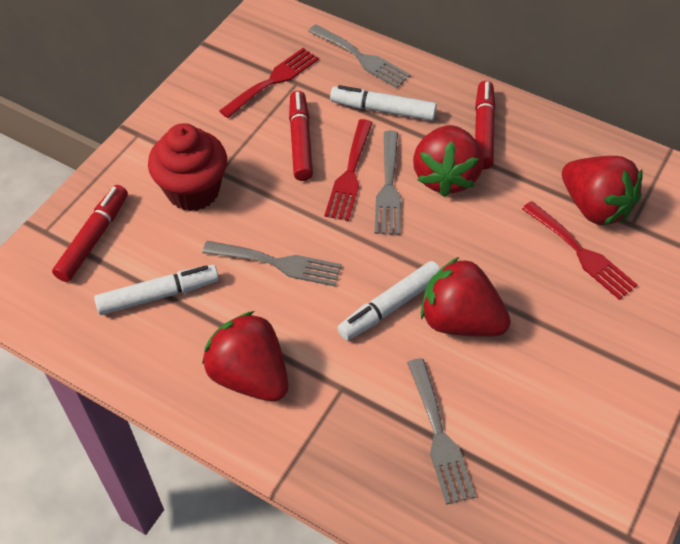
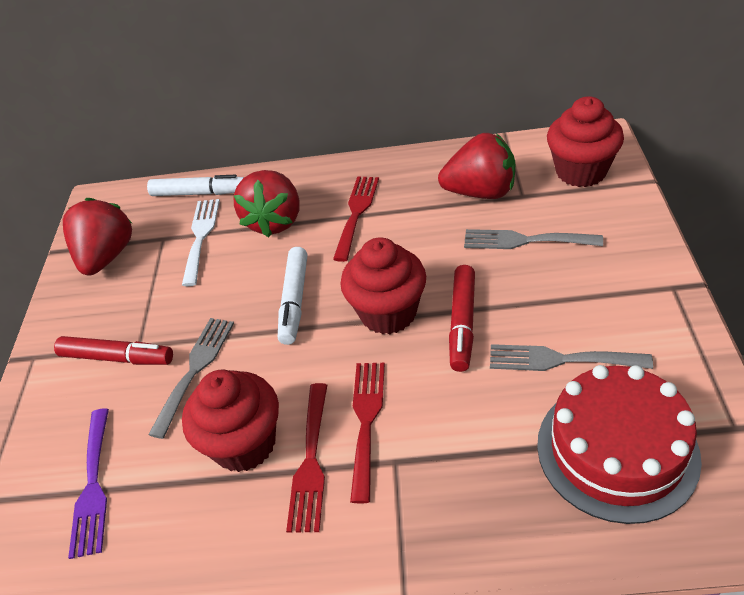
grey fork: 4 -> 3
purple fork: 0 -> 1
red cake: 0 -> 1
red cupcake: 1 -> 3
red marker: 3 -> 2
red strawberry: 4 -> 3
white fork: 0 -> 1
white marker: 3 -> 2

